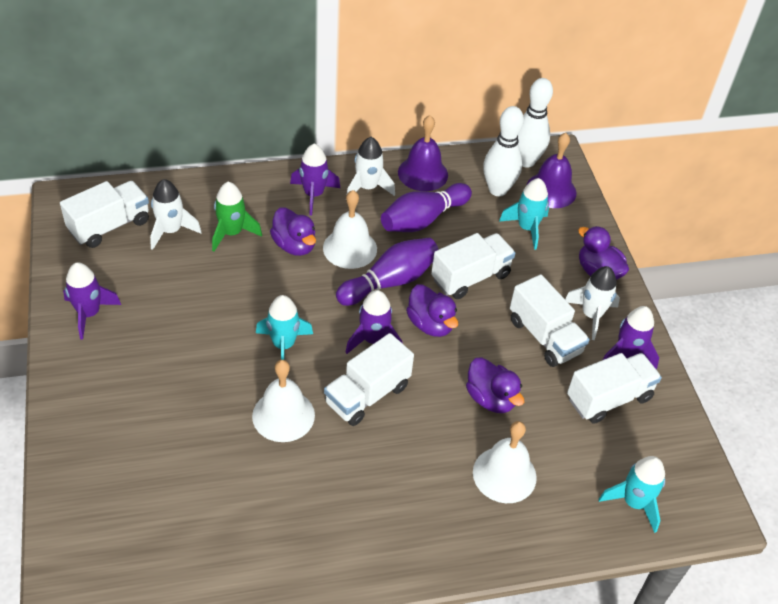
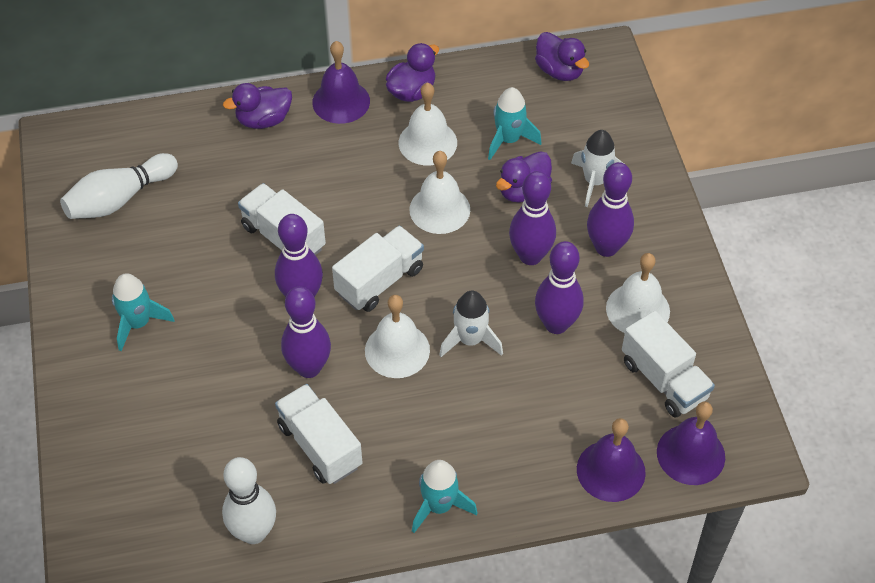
green rocket: 1 -> 0
purple bell: 2 -> 3
purple bowling pin: 2 -> 5
purple rocket: 4 -> 0
white bell: 3 -> 4
white rocket: 3 -> 2
white truck: 5 -> 4

